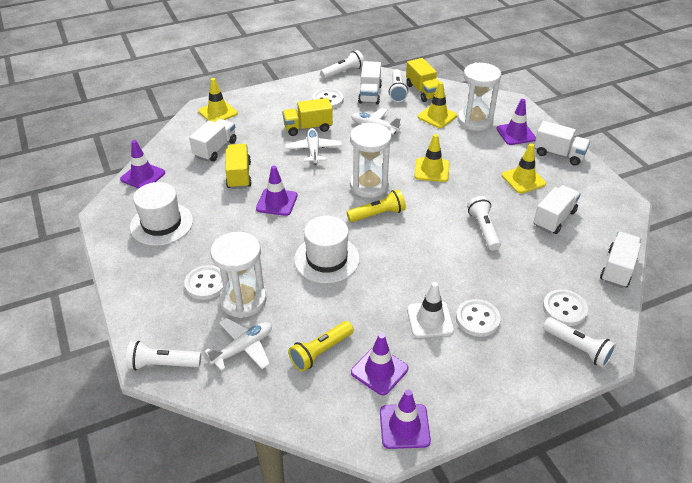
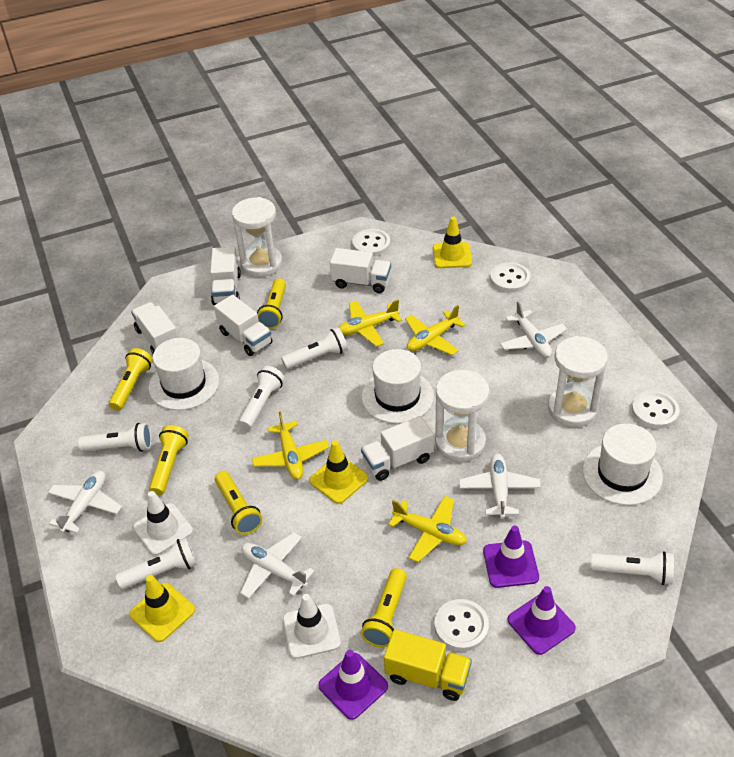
purple traffic cone: 5 -> 3
white hat: 2 -> 3
white plane: 3 -> 4
white traffic cone: 1 -> 2
yellow flashlight: 2 -> 5
yellow plane: 0 -> 4
yellow traffic cone: 4 -> 3
yellow truck: 3 -> 1

